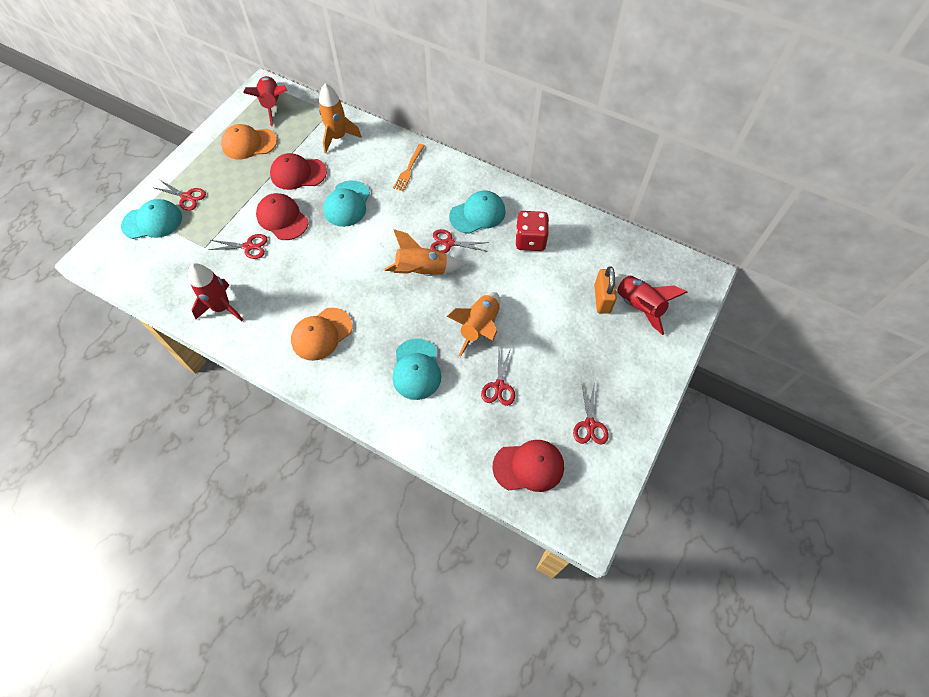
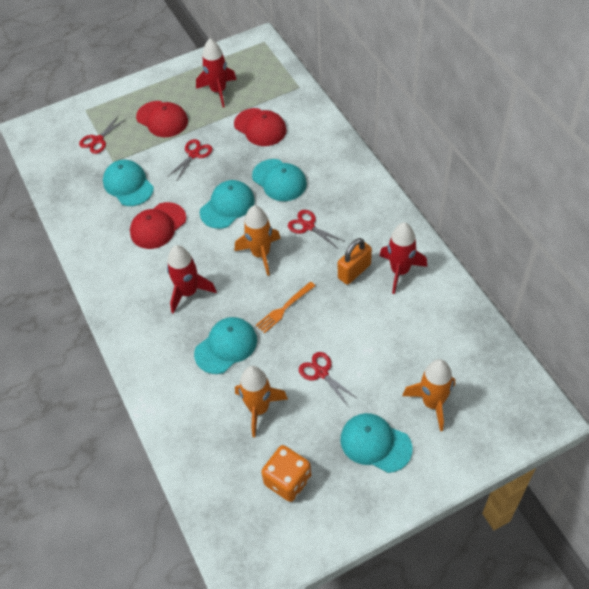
orange cap: 2 -> 0
orange dice: 0 -> 1
red dice: 1 -> 0
red scissors: 5 -> 4
turquoise cap: 4 -> 5

